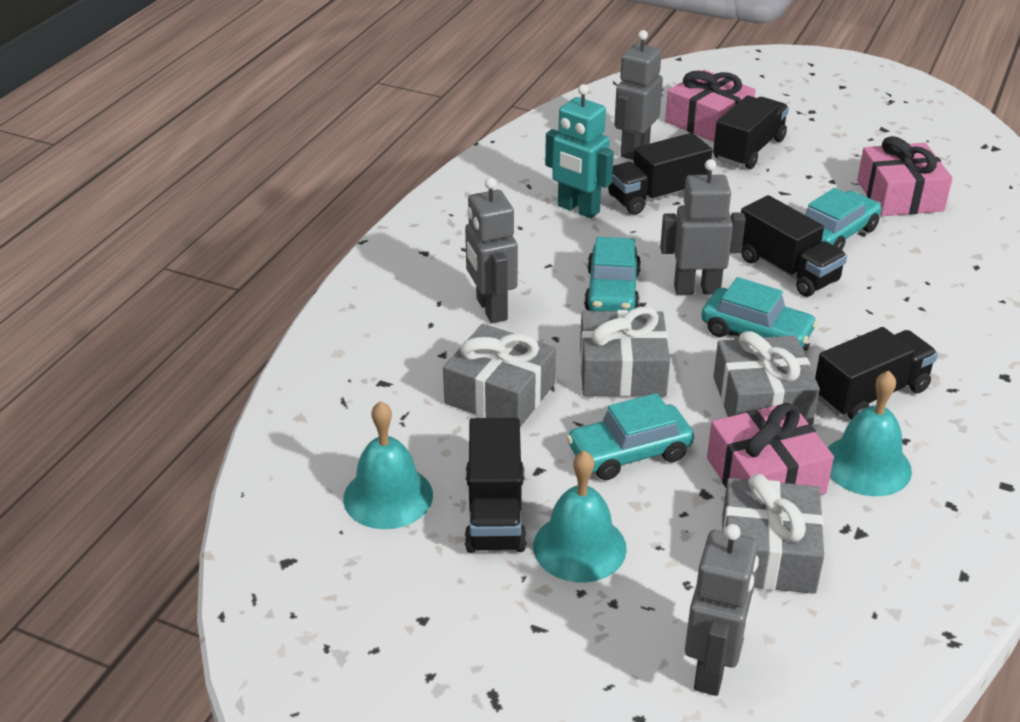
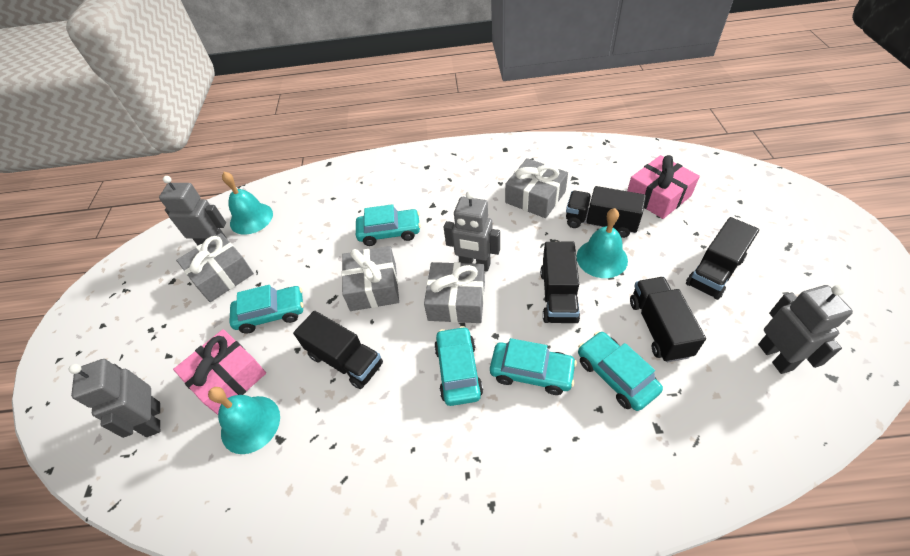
pink gift: 3 -> 2
turquoise car: 4 -> 5
turquoise robot: 1 -> 0

